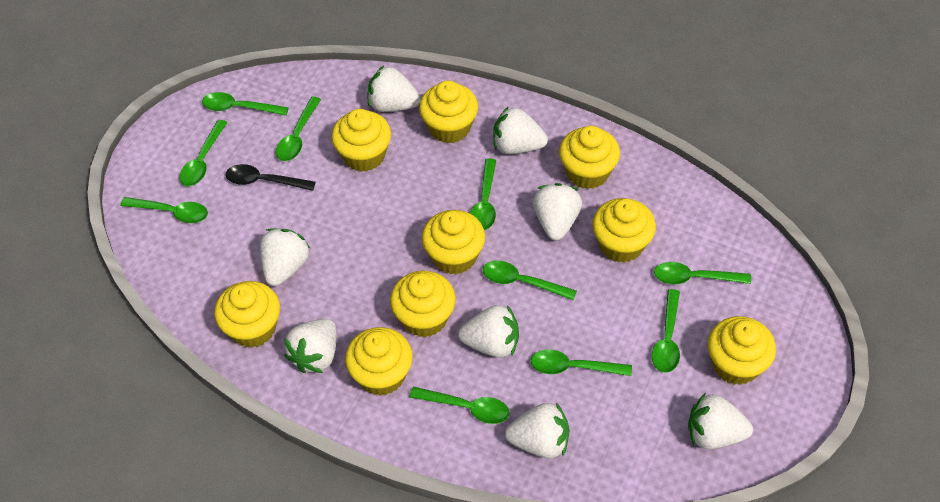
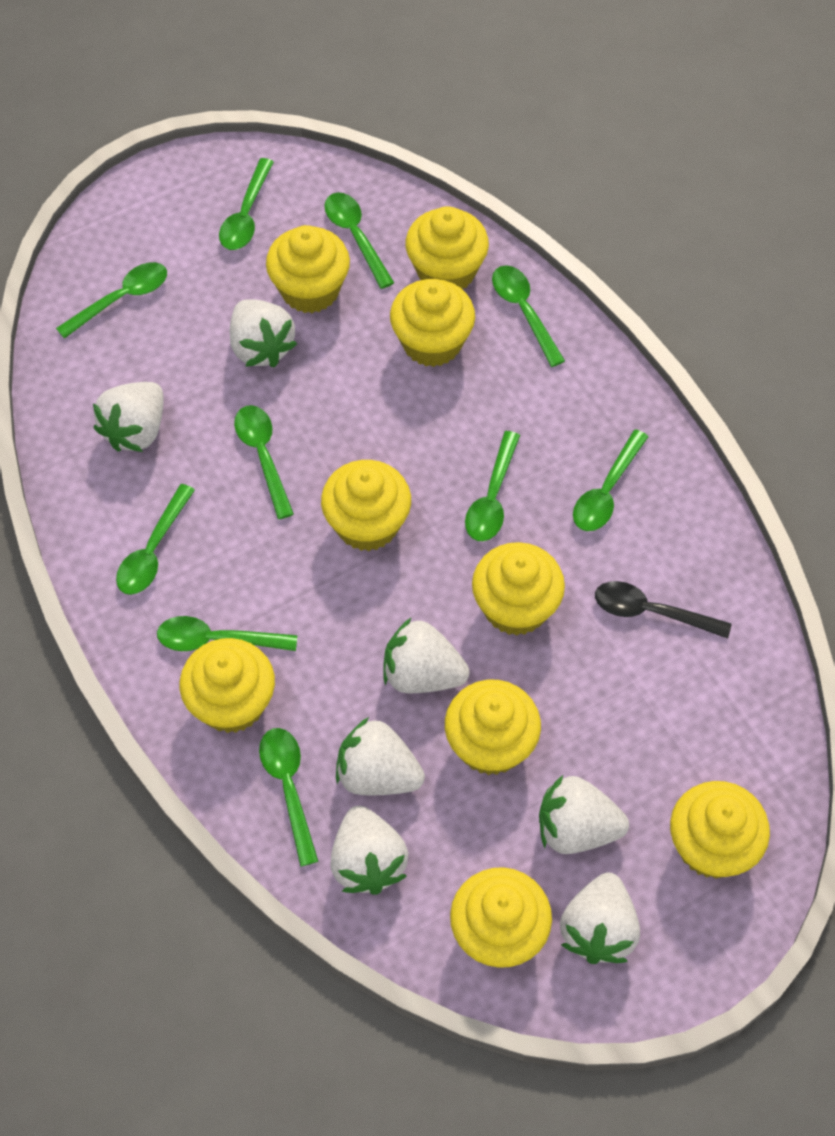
white strawberry: 8 -> 7

